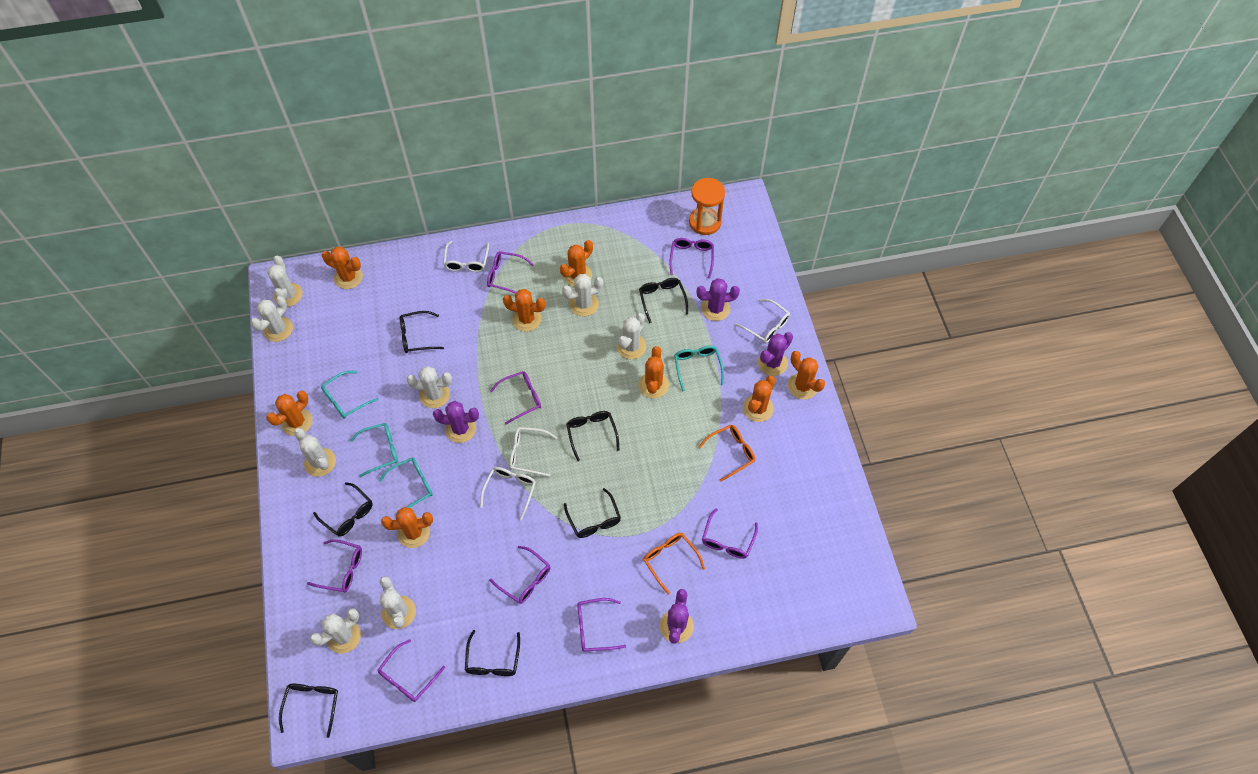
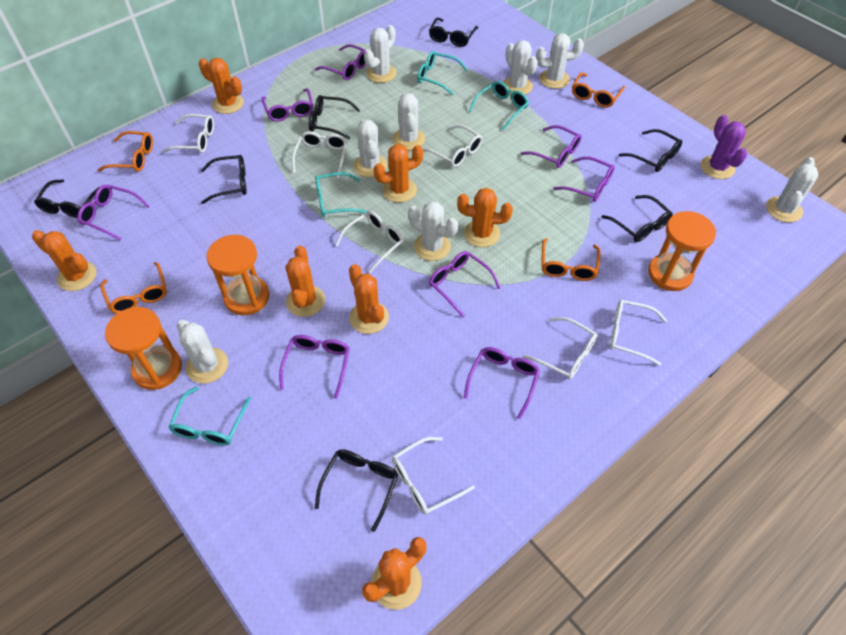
orange cactus: 8 -> 7
orange glasses: 2 -> 4
orange hourglass: 1 -> 3
purple cactus: 4 -> 1
white glasses: 4 -> 7

